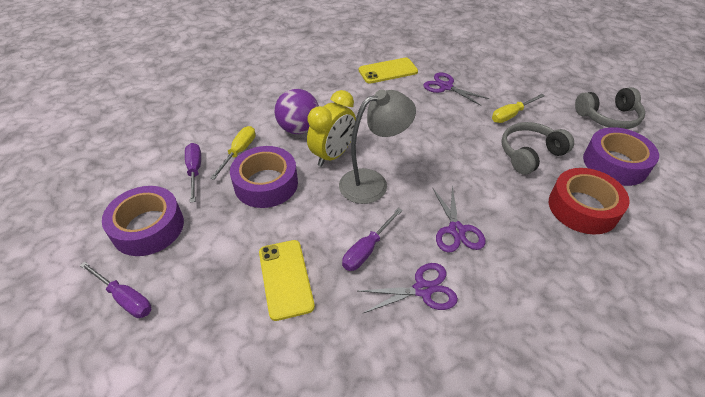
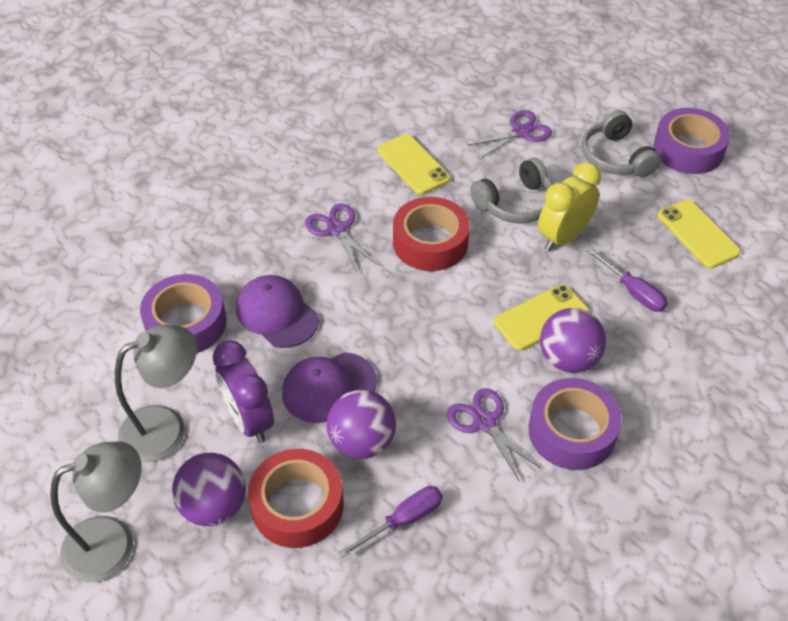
grey lamp: 1 -> 2
purple ball: 1 -> 3
purple cap: 0 -> 2
purple clock: 0 -> 1
purple screwdriver: 3 -> 2
red tape: 1 -> 2
yellow phone: 2 -> 3
yellow screwdriver: 2 -> 0

